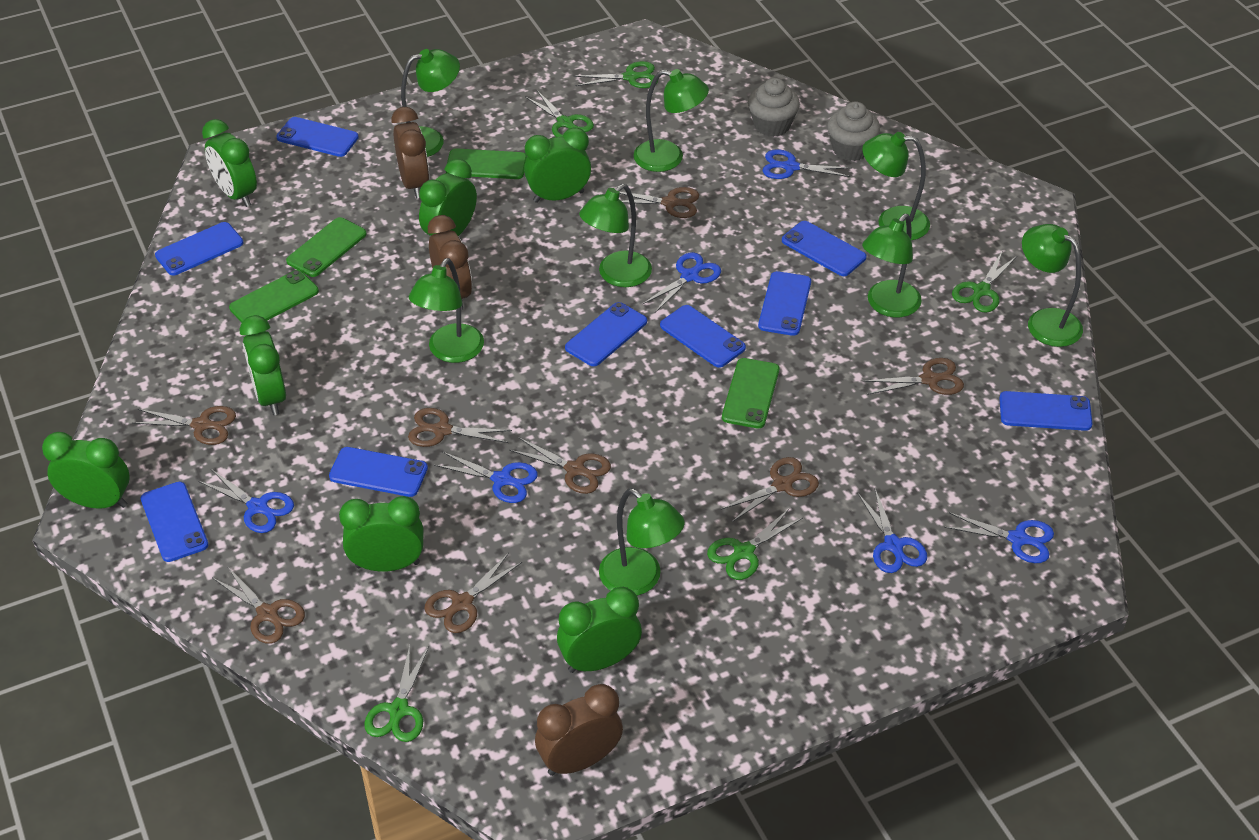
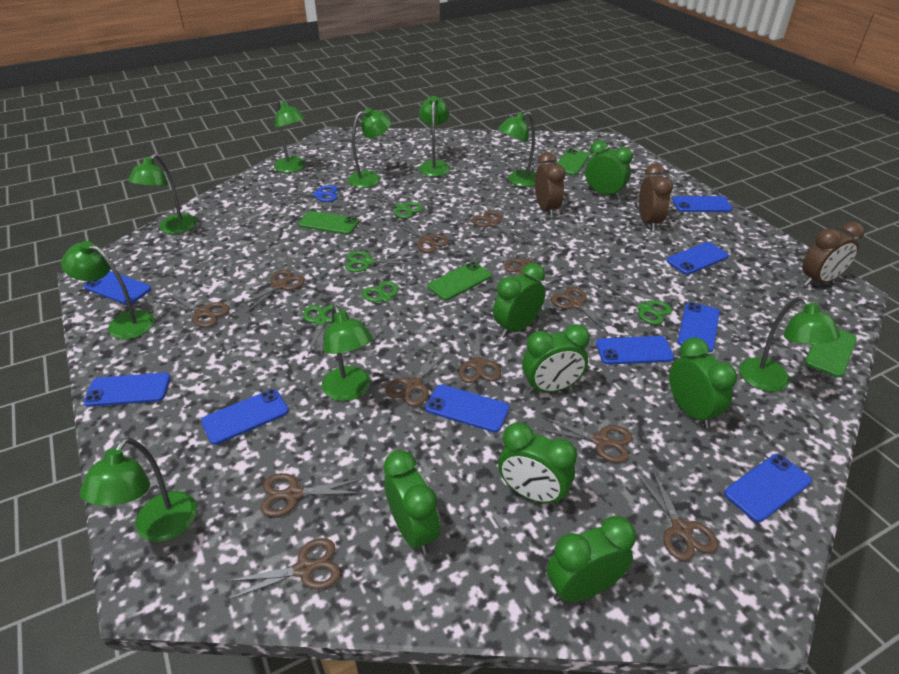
blue scissors: 6 -> 1
brown scissors: 8 -> 12
green lamp: 8 -> 9
grey cupcake: 2 -> 0

